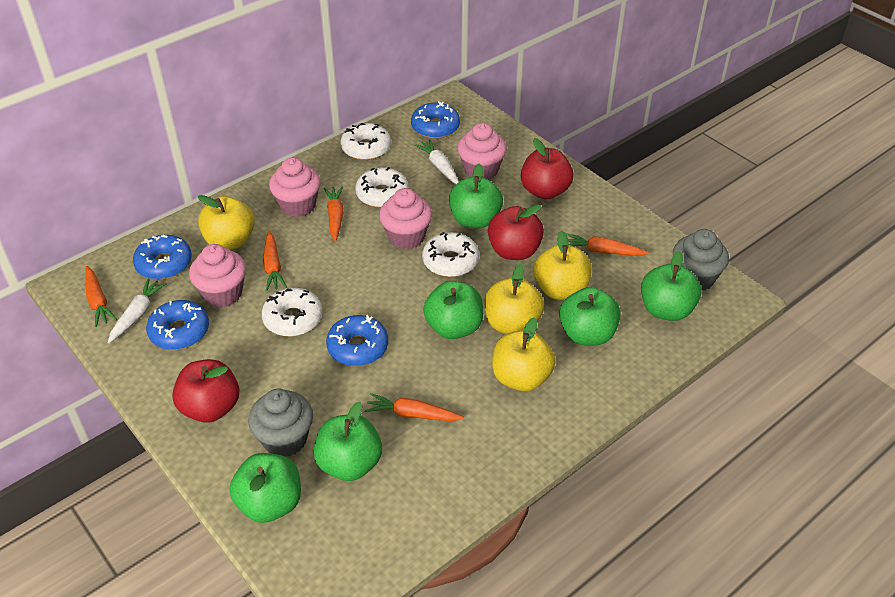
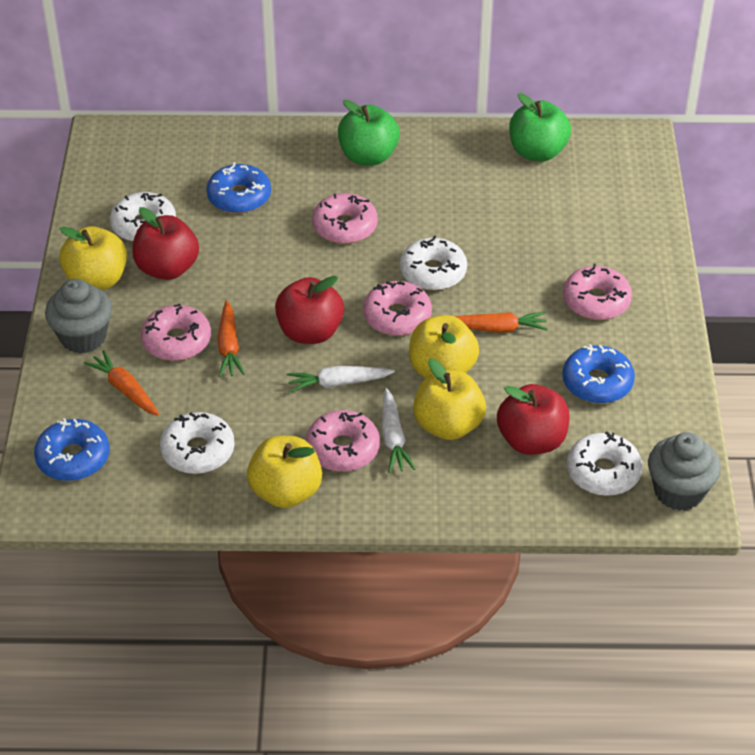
blue donut: 4 -> 3
green apple: 6 -> 2
orange carrot: 5 -> 3
pink cupcake: 4 -> 0
pink donut: 0 -> 5

